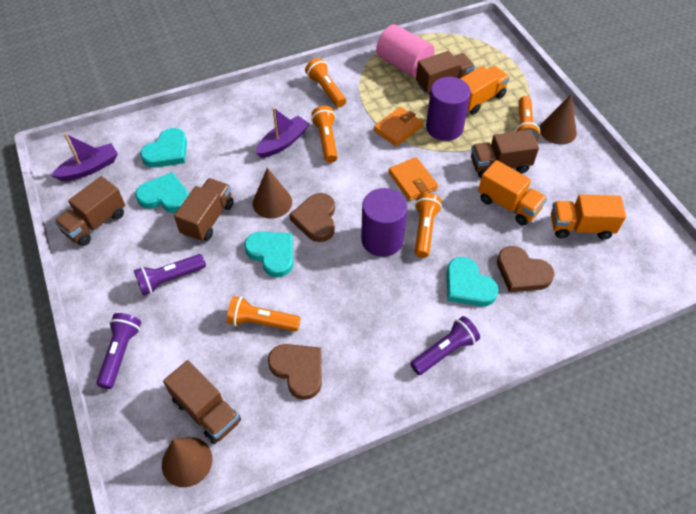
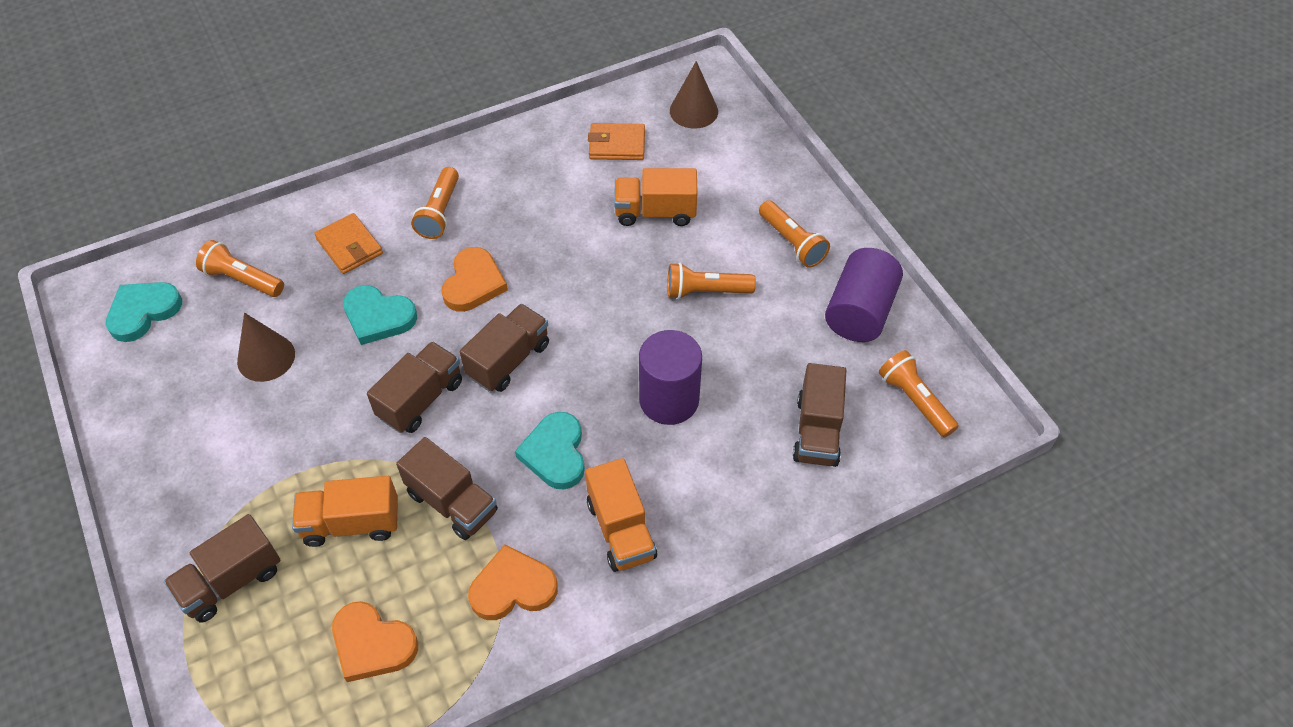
brown cone: 3 -> 2
brown heart: 3 -> 0
orange heart: 0 -> 3
pink cylinder: 1 -> 0
purple boat: 2 -> 0
purple flashlight: 3 -> 0
turquoise heart: 4 -> 3

